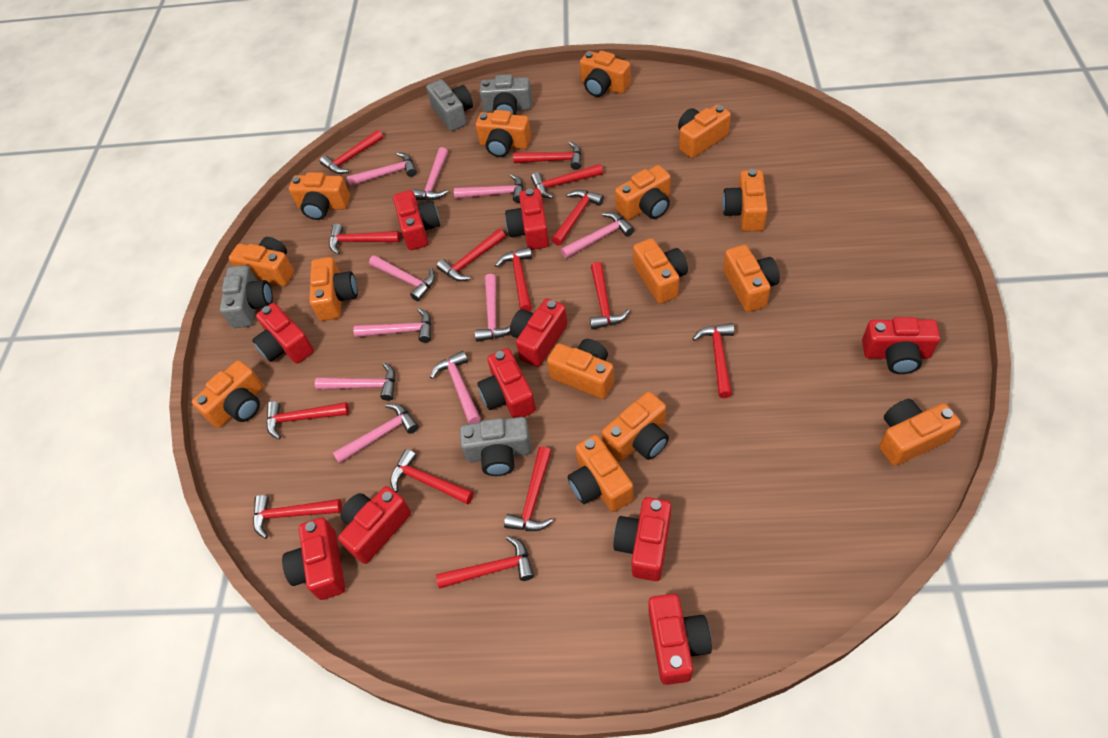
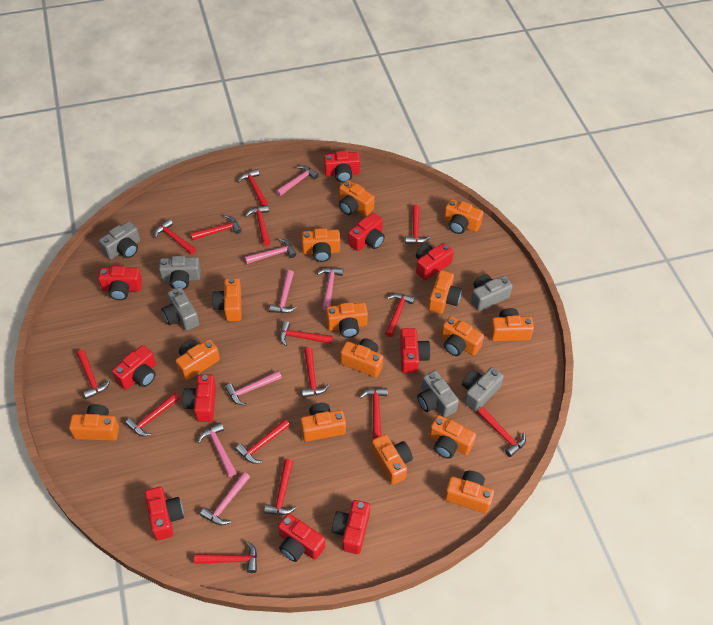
grey camera: 4 -> 6
pink hammer: 10 -> 7
red hammer: 14 -> 15

